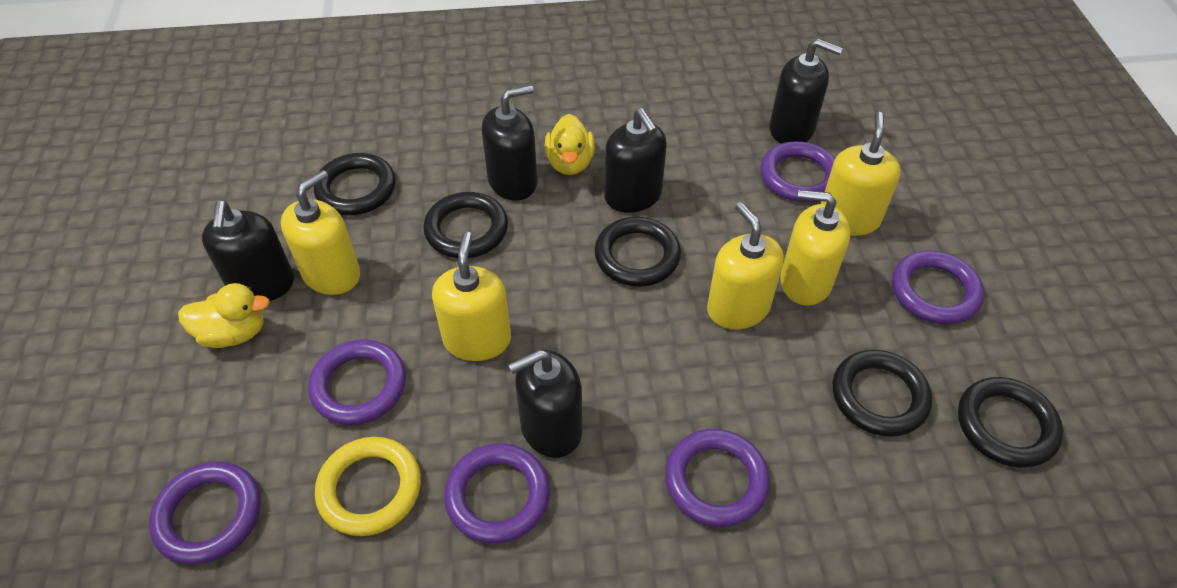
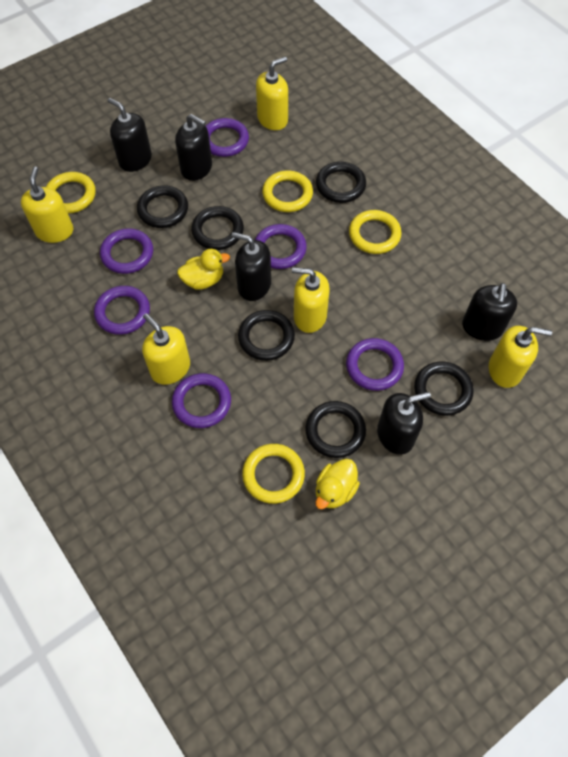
black ring: 5 -> 6
yellow ring: 1 -> 4

